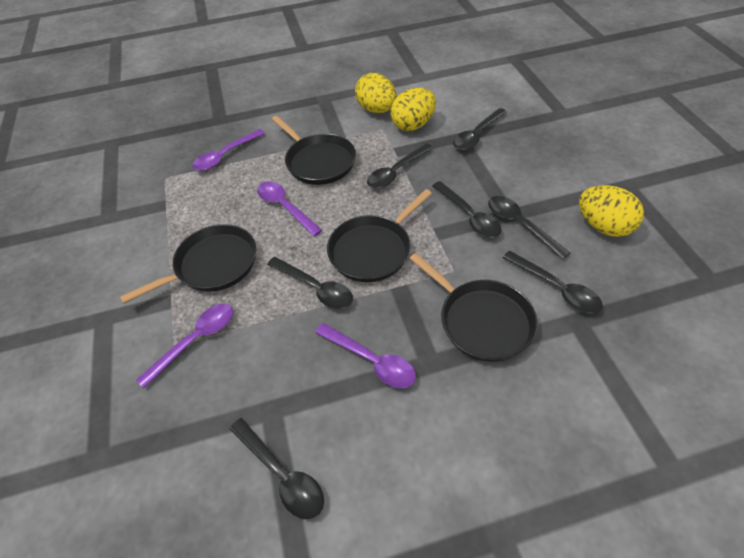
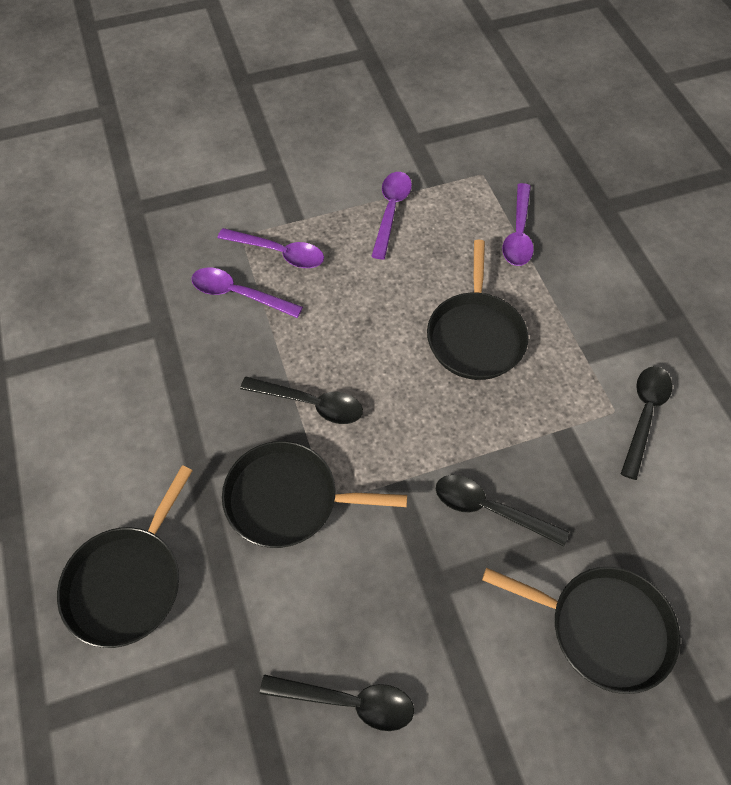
black spoon: 7 -> 4
yellow egg: 3 -> 0

